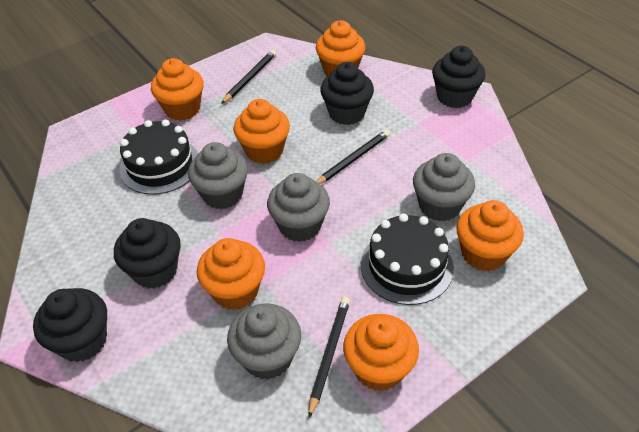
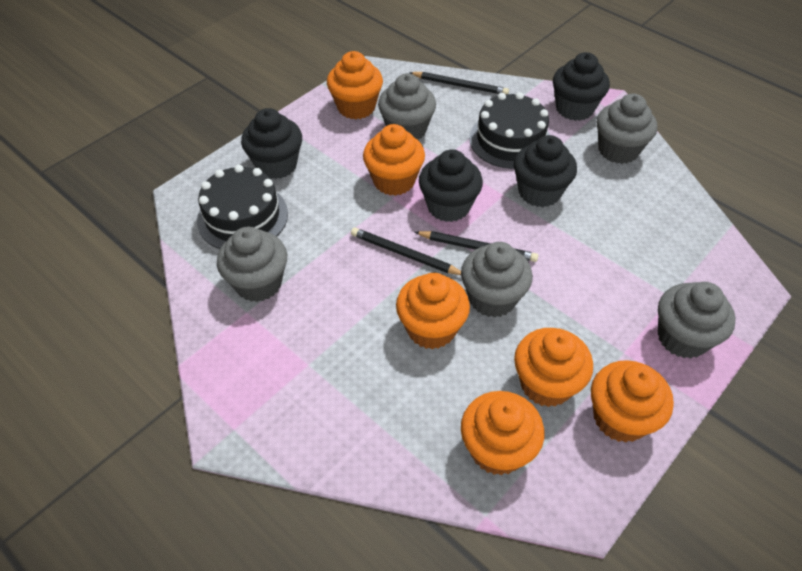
grey cupcake: 4 -> 5

